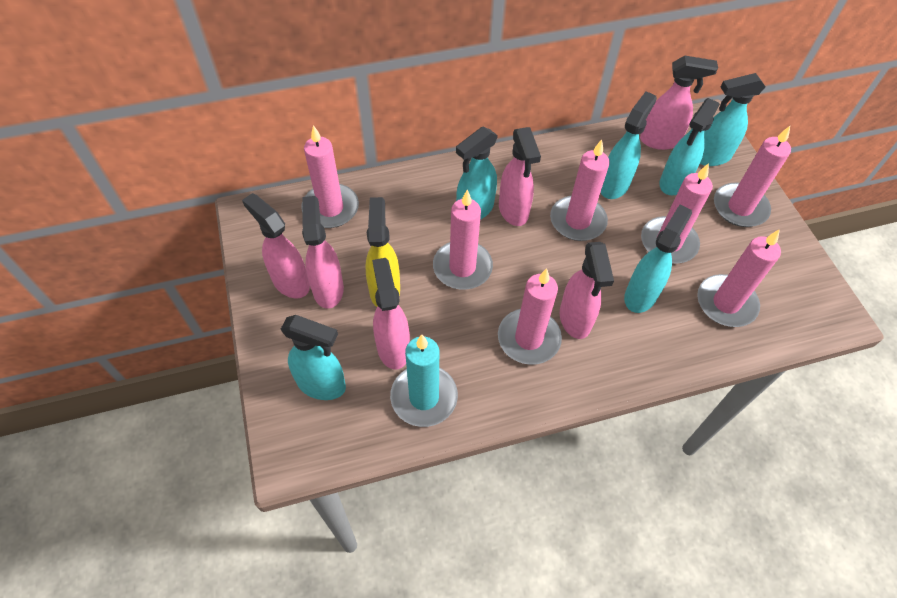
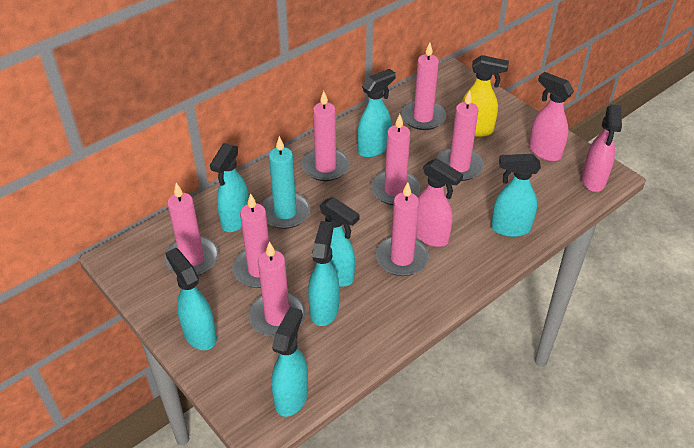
pink candle: 7 -> 8
pink spray bottle: 6 -> 3
turquoise spray bottle: 6 -> 7

